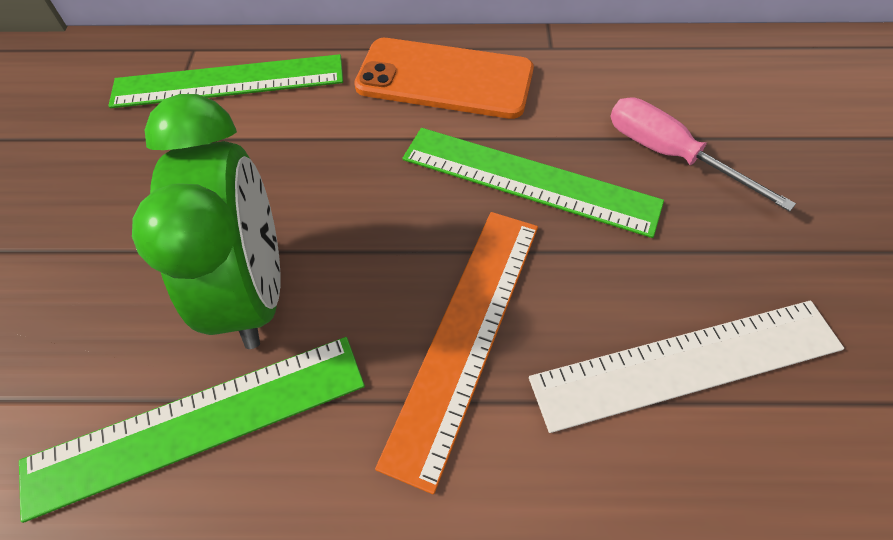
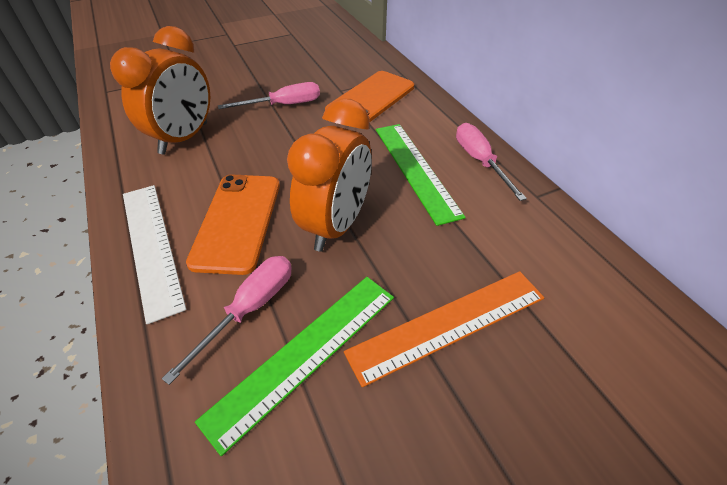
green clock: 1 -> 0
green ruler: 3 -> 2
orange clock: 0 -> 2
orange phone: 1 -> 2
pink screwdriver: 1 -> 3

